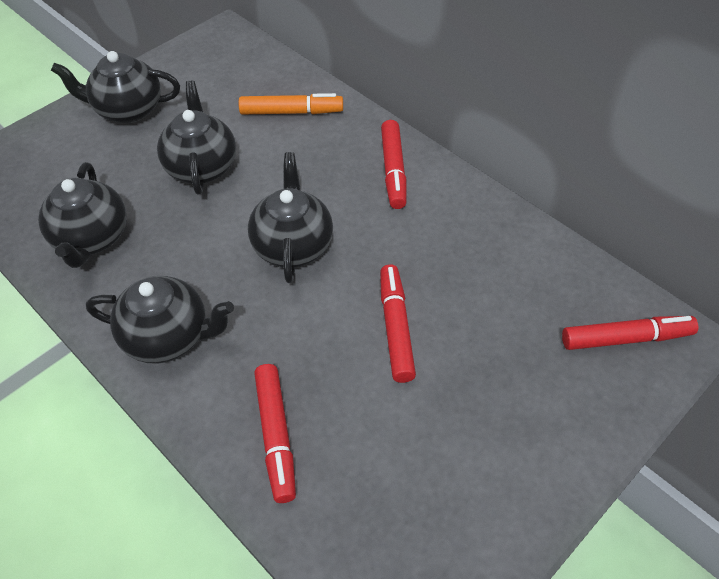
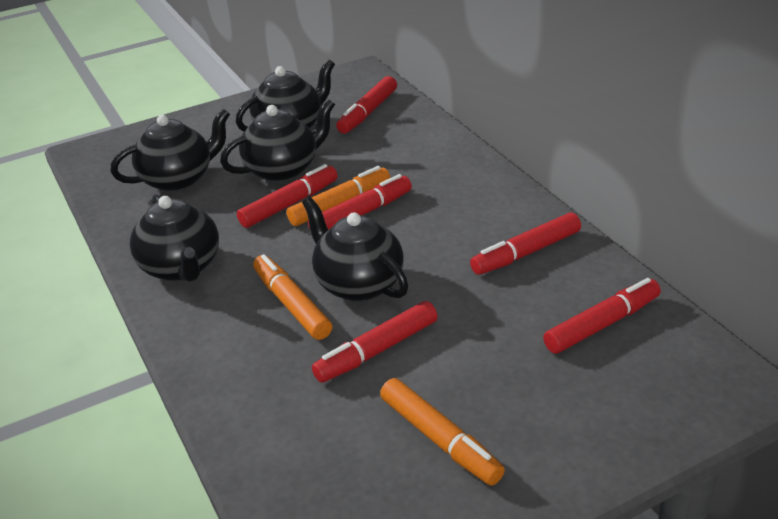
orange marker: 1 -> 3
red marker: 4 -> 6

